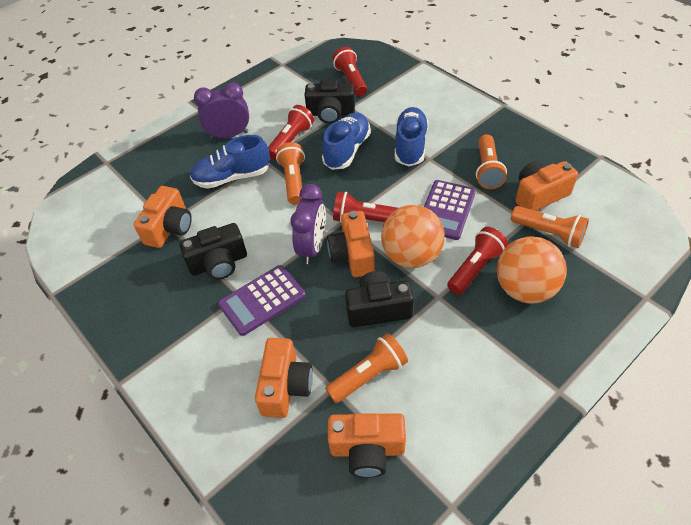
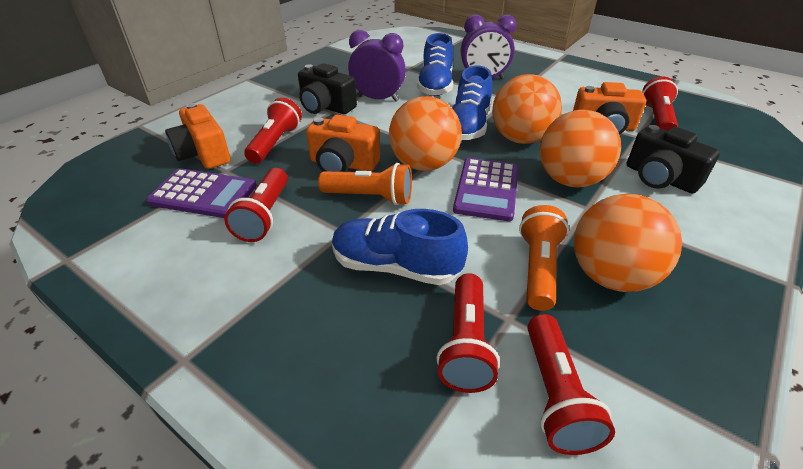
black camera: 3 -> 2
orange ball: 2 -> 4
orange camera: 5 -> 3
orange flashlight: 4 -> 2
red flashlight: 4 -> 5

